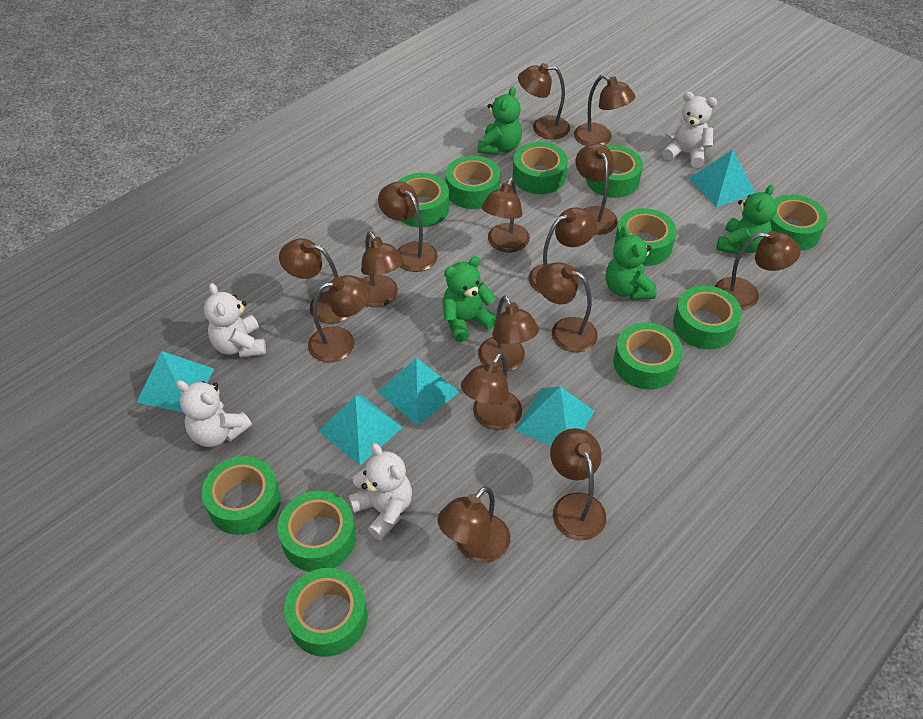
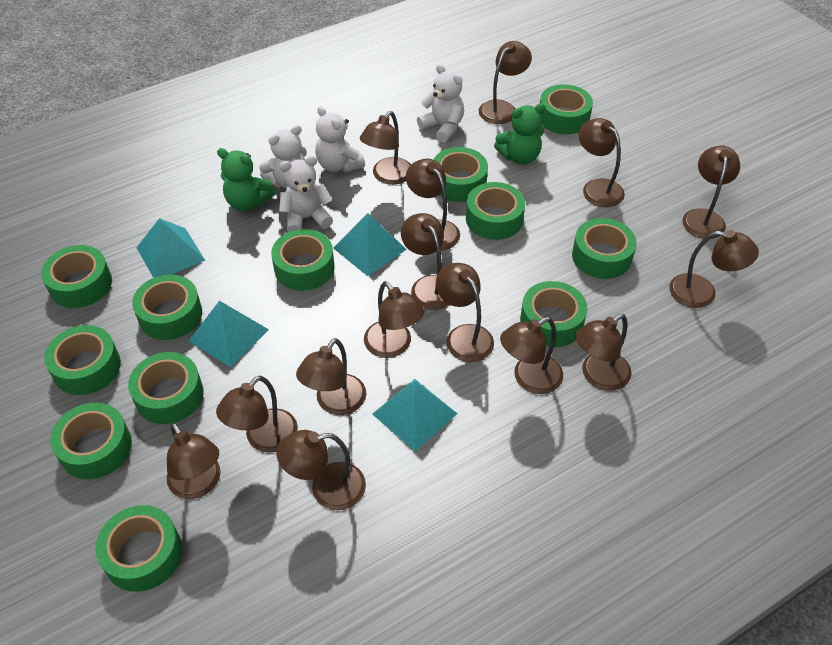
green tape: 11 -> 12
green teddy bear: 4 -> 2
turquoise pyramid: 5 -> 4

